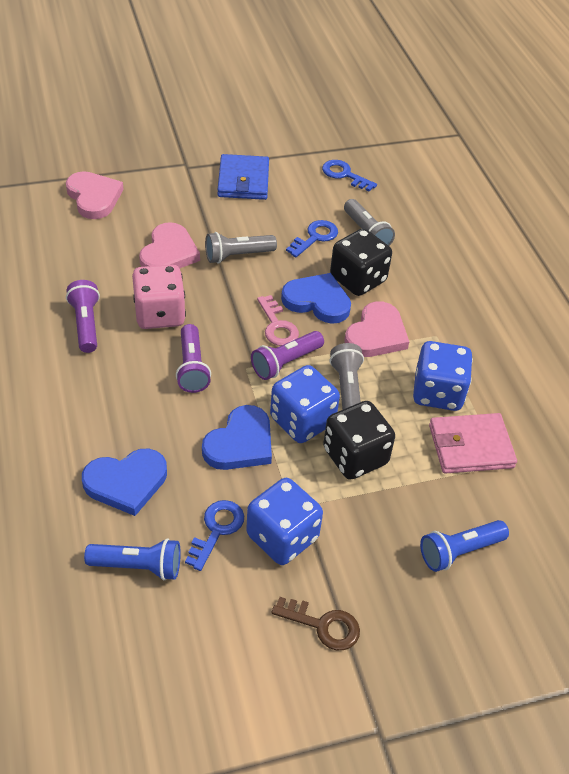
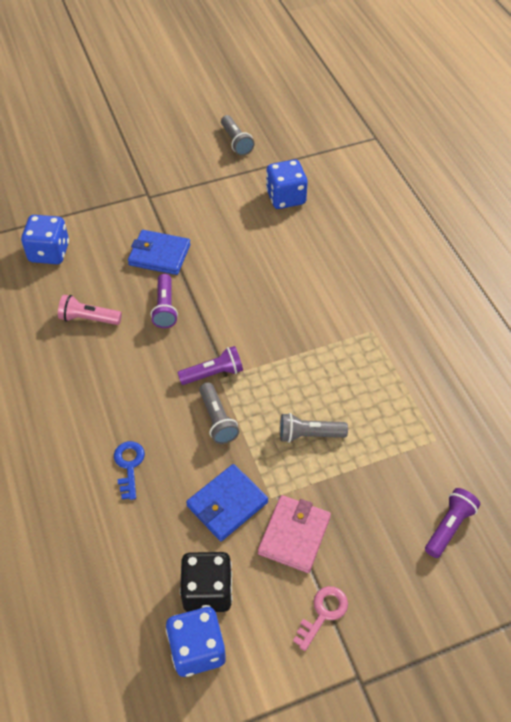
black dice: 2 -> 1
blue flashlight: 2 -> 0
blue heart: 3 -> 0
blue key: 3 -> 1
blue wallet: 1 -> 2
brown key: 1 -> 0
pink dice: 1 -> 0
pink flashlight: 0 -> 1
pink heart: 3 -> 0

